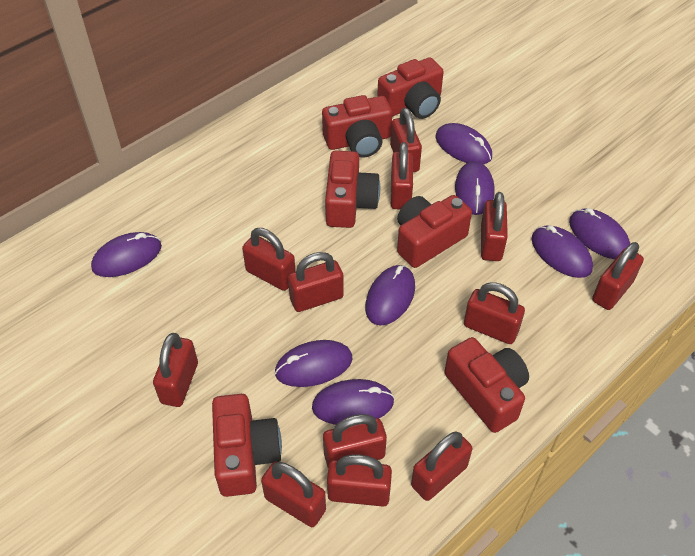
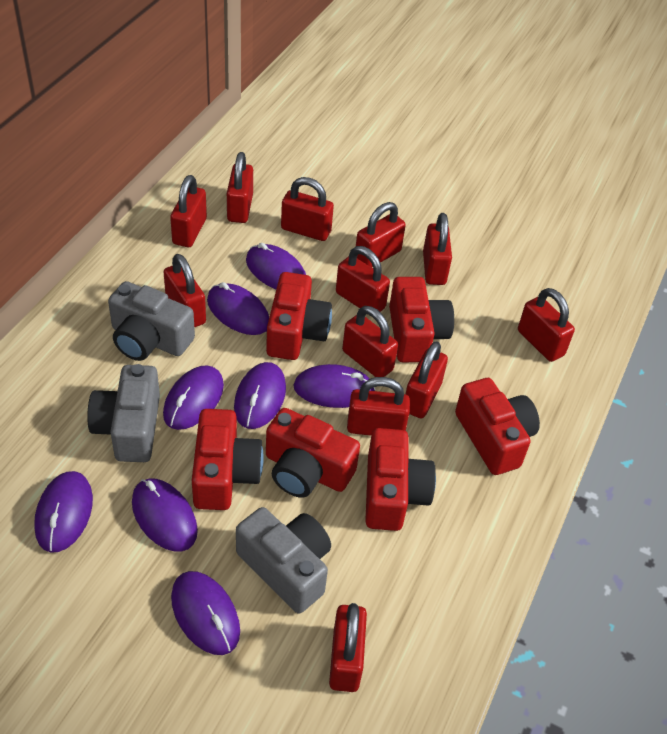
grey camera: 0 -> 3

